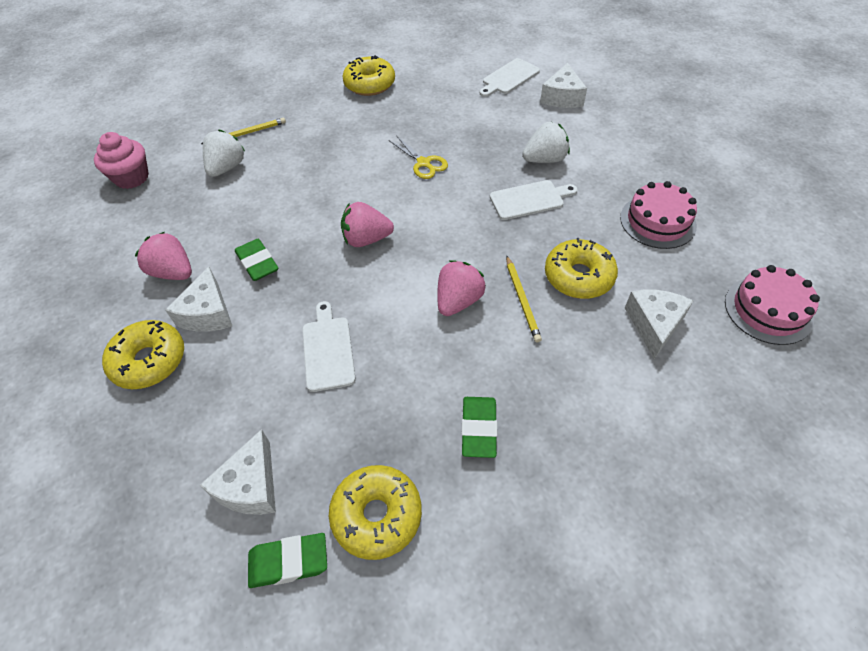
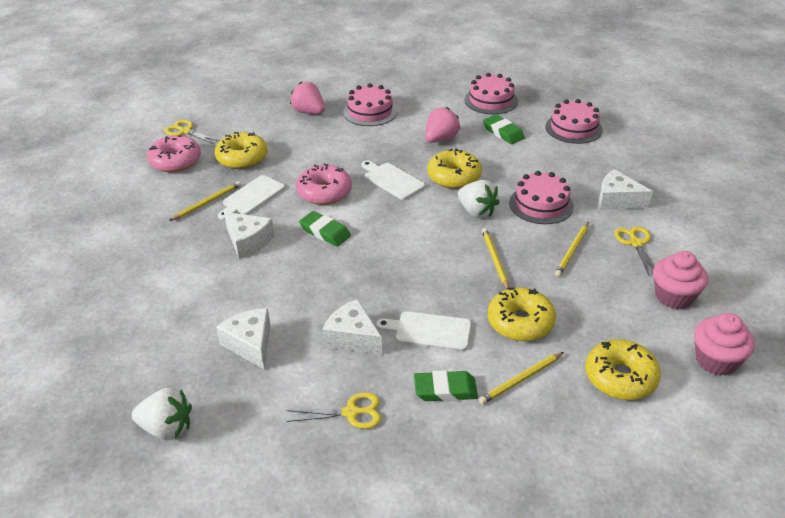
pink cake: 2 -> 4
pink cupcake: 1 -> 2
pink donut: 0 -> 2
pink strawberry: 3 -> 2
yellow pencil: 2 -> 4
yellow scissors: 1 -> 3

